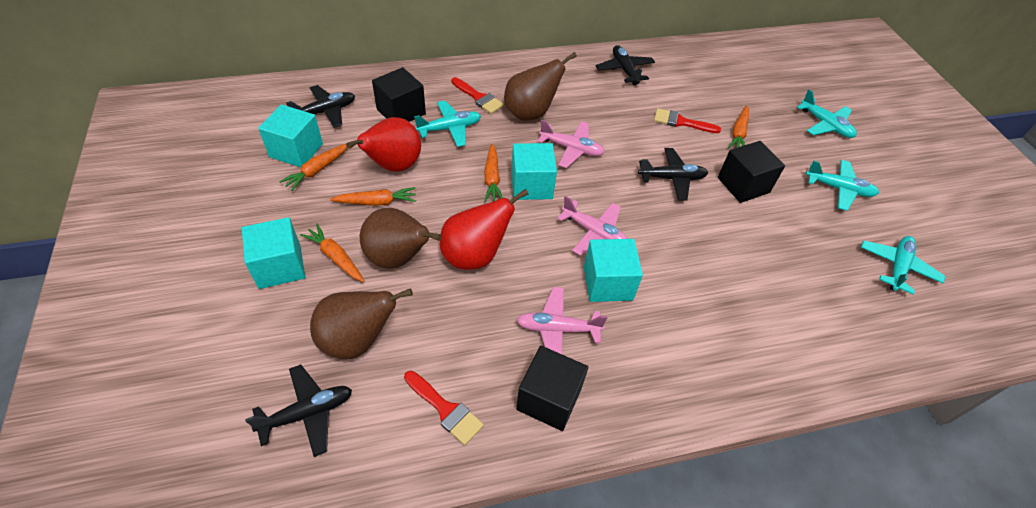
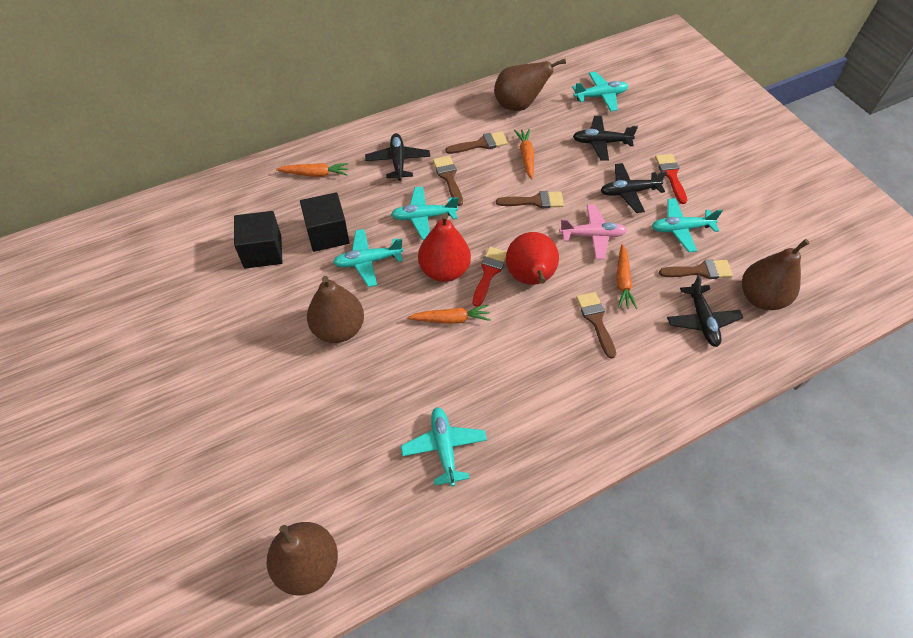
black cube: 3 -> 2
brown brush: 0 -> 5
brown pear: 3 -> 4
orange carrot: 5 -> 4
pink plane: 3 -> 1
red brush: 3 -> 2
turquoise cube: 4 -> 0
turquoise plane: 4 -> 5

